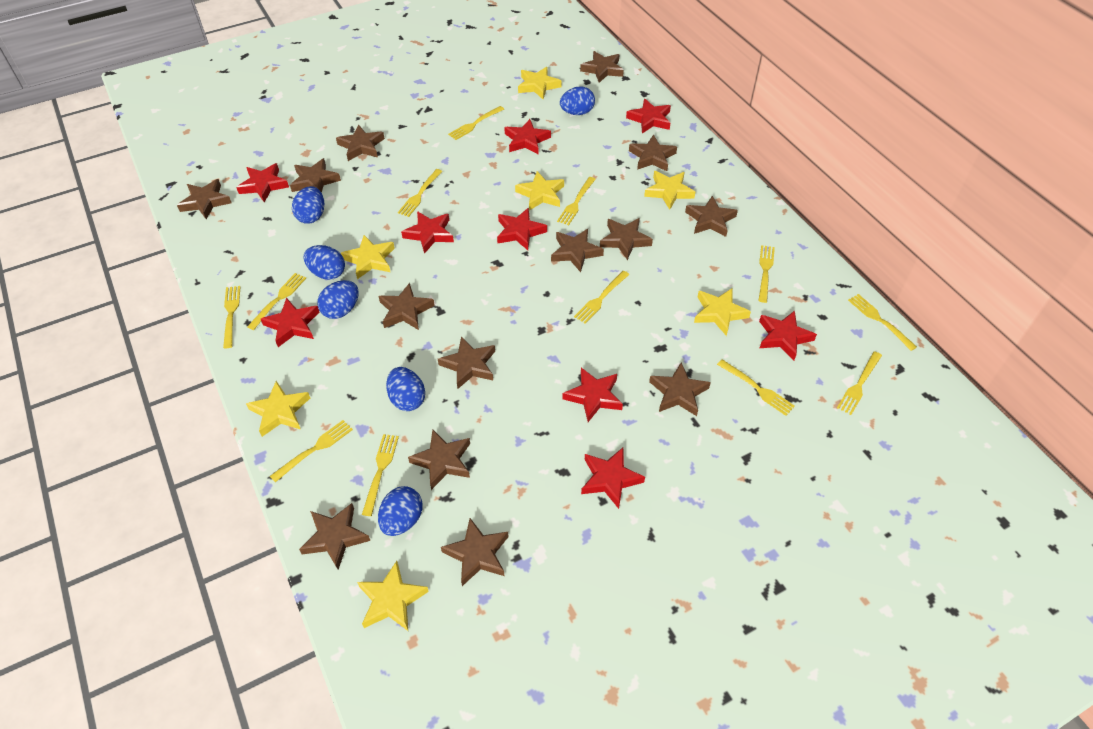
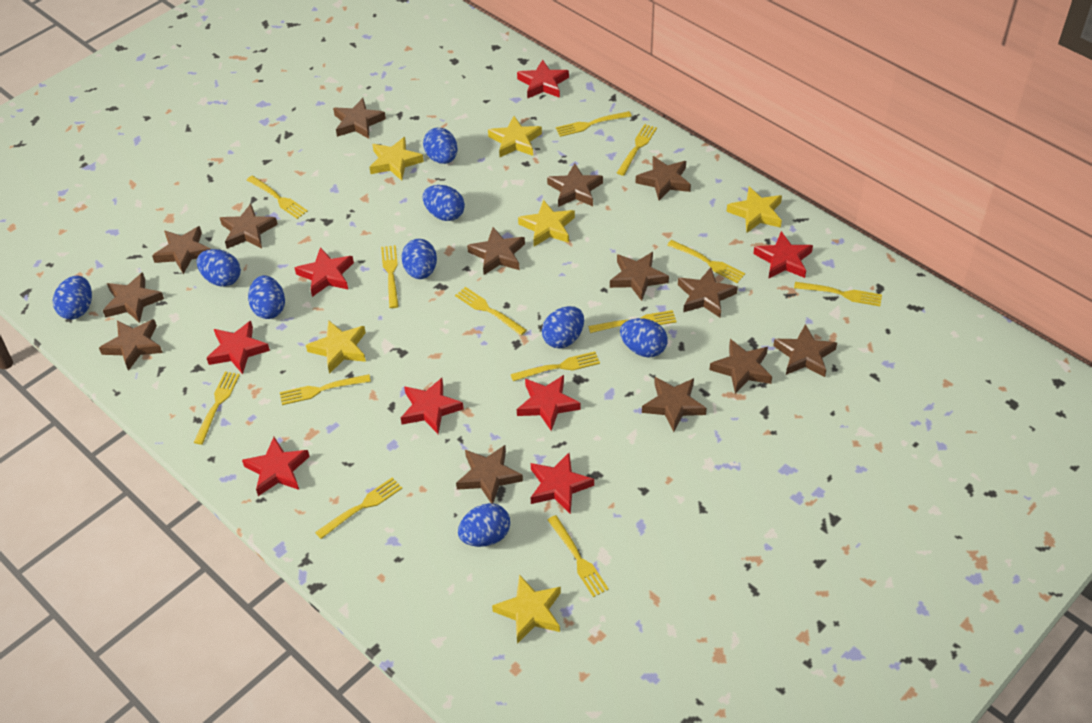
blue egg: 6 -> 9
red star: 9 -> 8
yellow fork: 12 -> 13
yellow star: 7 -> 6

